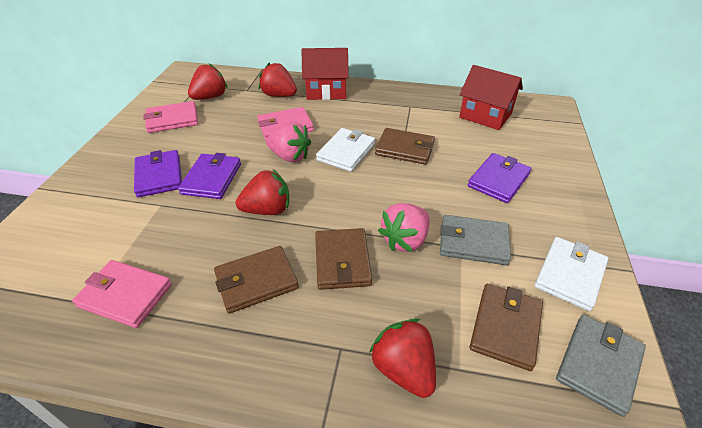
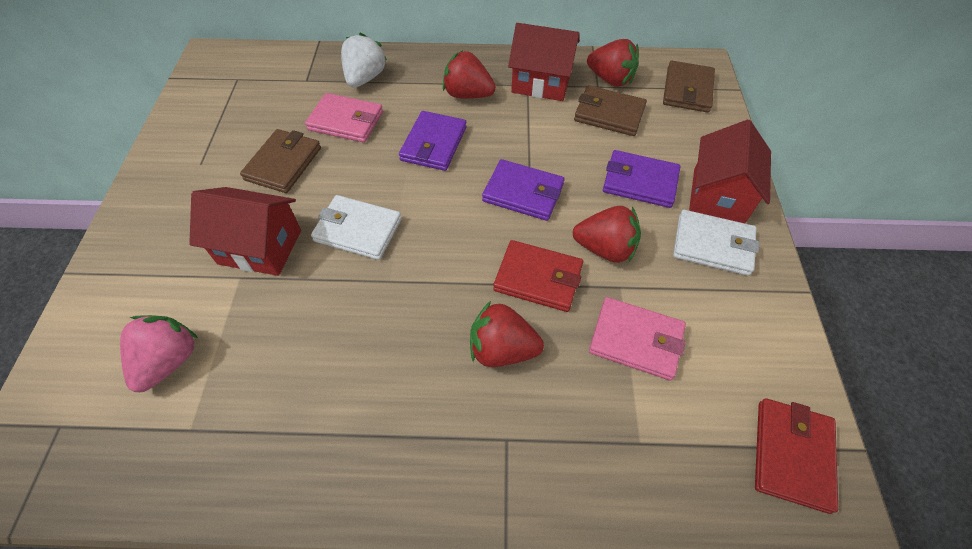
brown wallet: 4 -> 3
grey wallet: 2 -> 0
pink strawberry: 2 -> 1
pink wallet: 3 -> 2
red house: 2 -> 3
red wallet: 0 -> 2
white strawberry: 0 -> 1

